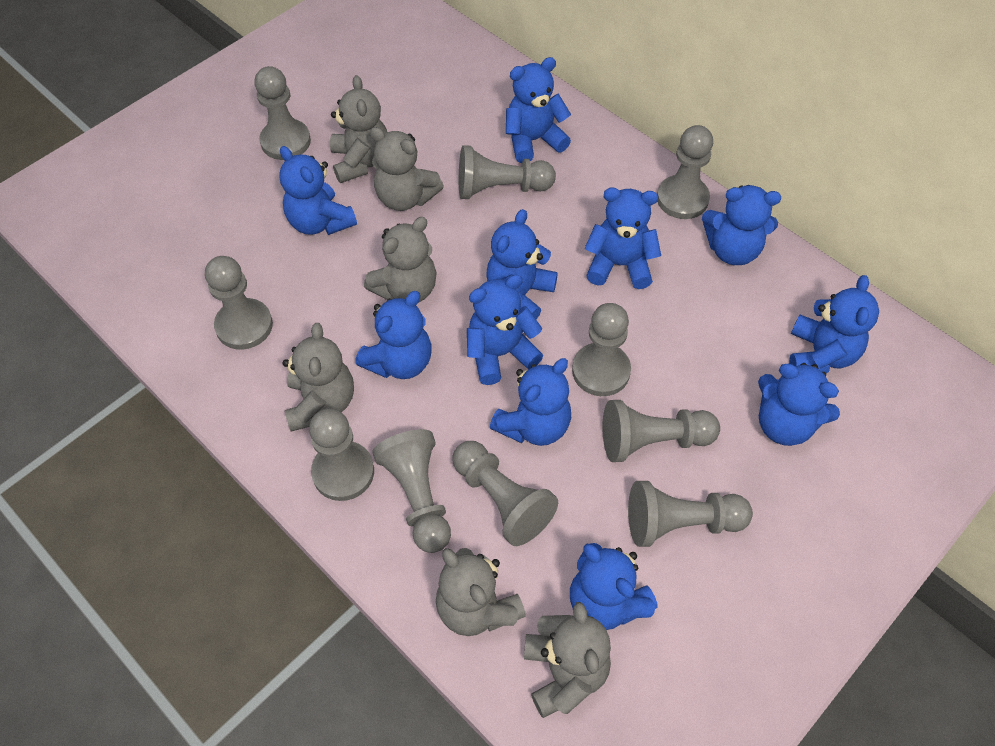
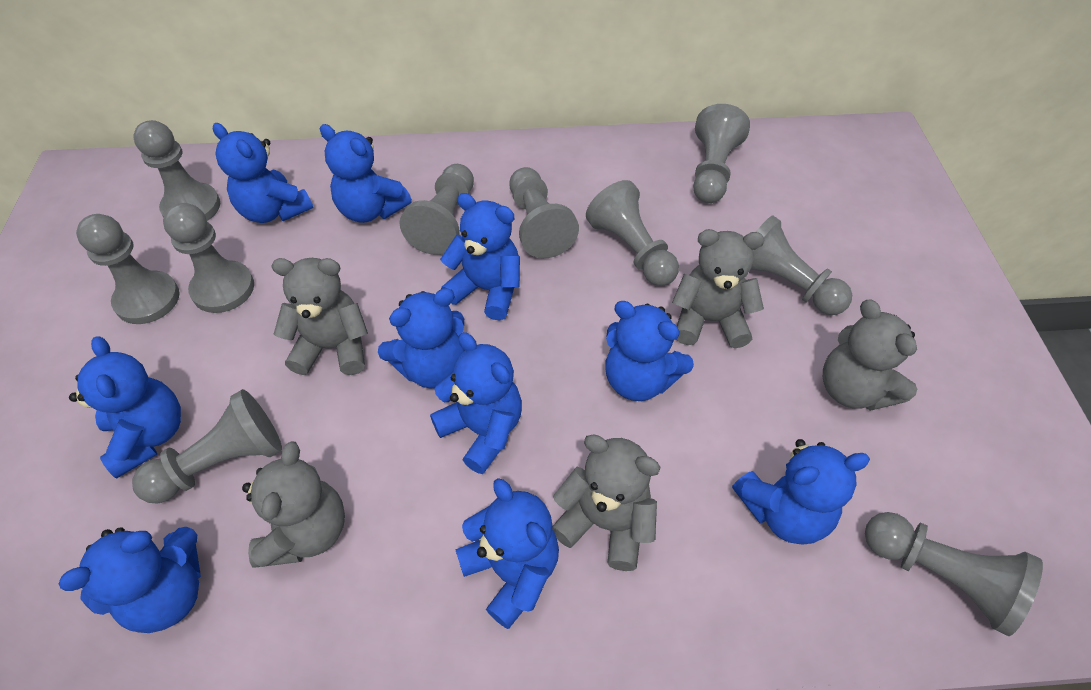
blue teddy bear: 11 -> 10
grey teddy bear: 6 -> 5

